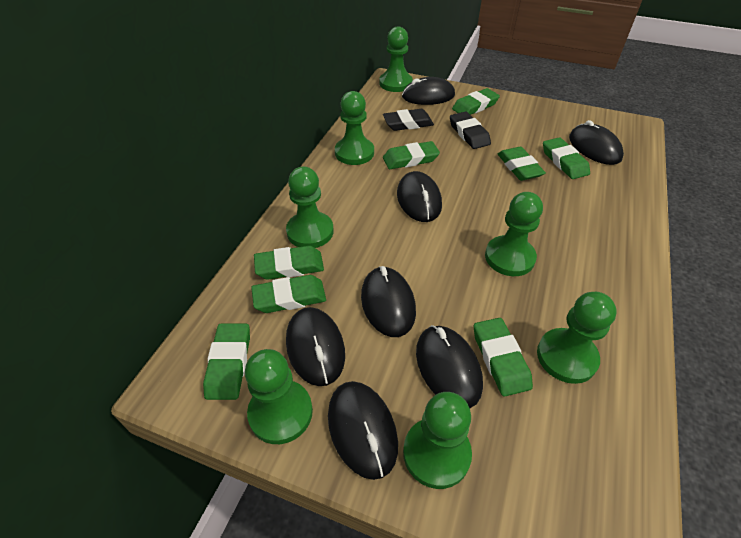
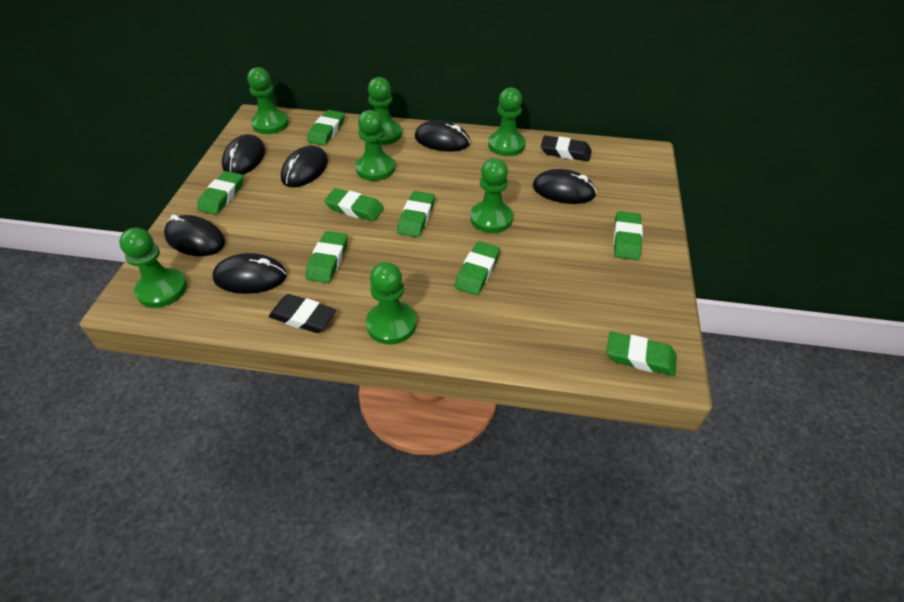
black mouse: 7 -> 6

